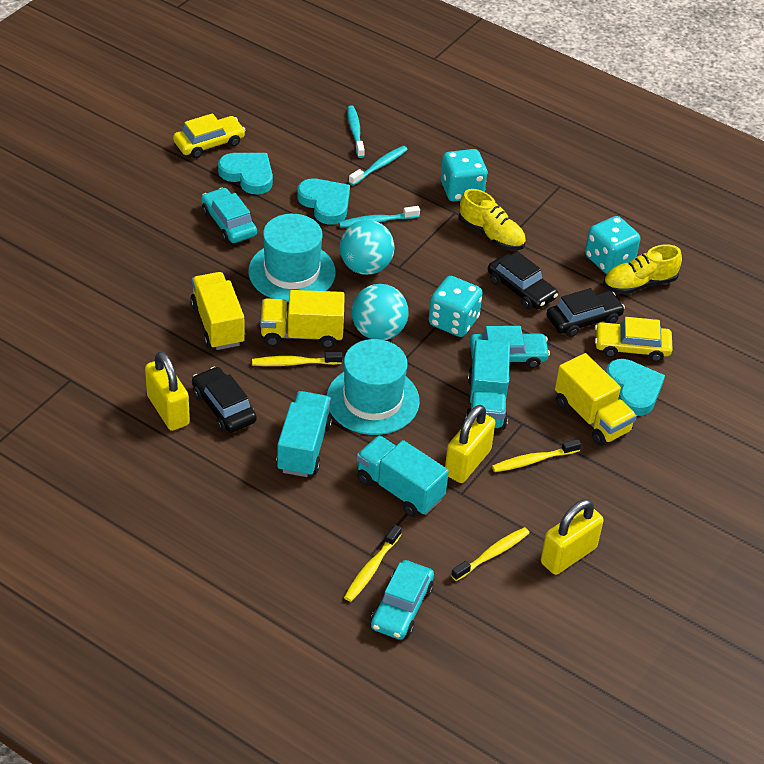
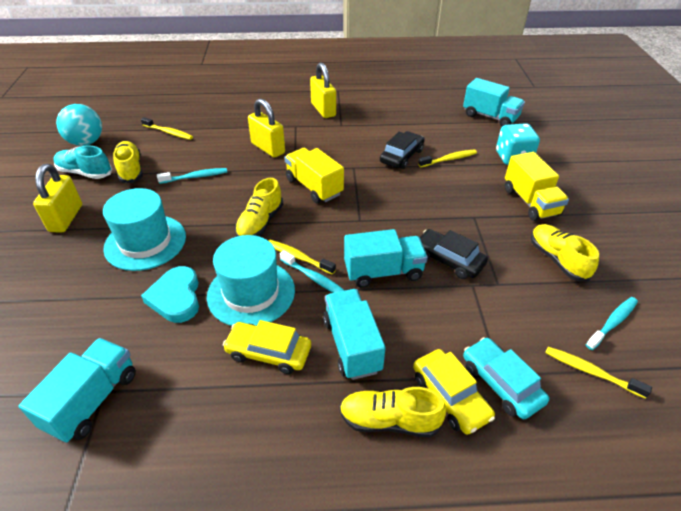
black car: 3 -> 2
turquoise ball: 2 -> 1
turquoise car: 3 -> 1
turquoise dice: 3 -> 1
turquoise heart: 3 -> 1
turquoise shoe: 0 -> 1
turquoise truck: 3 -> 4
yellow shoe: 2 -> 4
yellow truck: 3 -> 2

